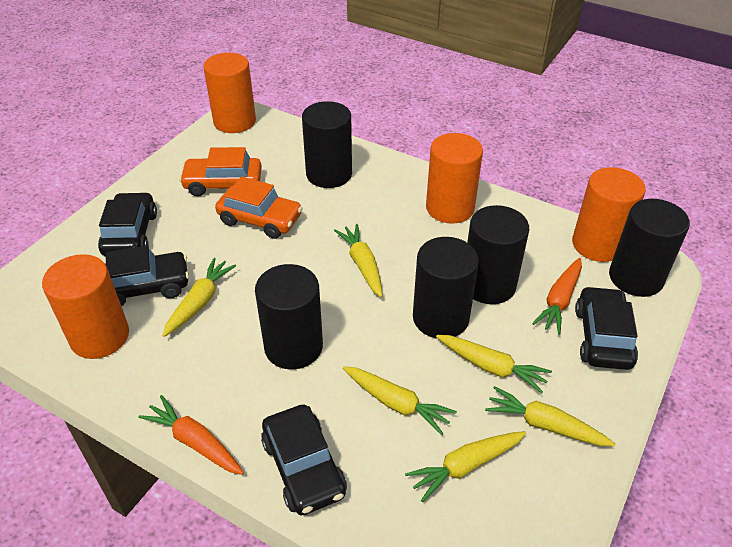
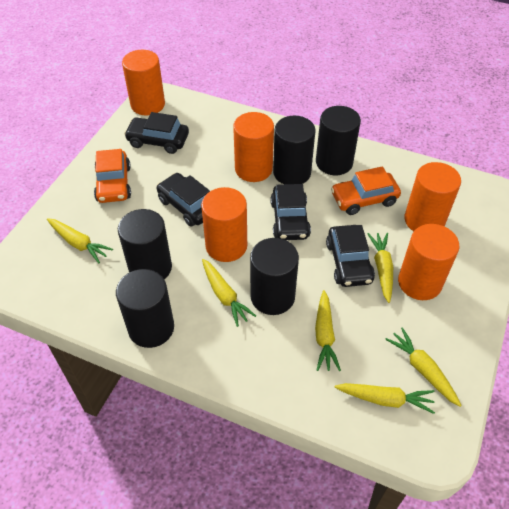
orange carrot: 2 -> 0
orange cylinder: 4 -> 5

